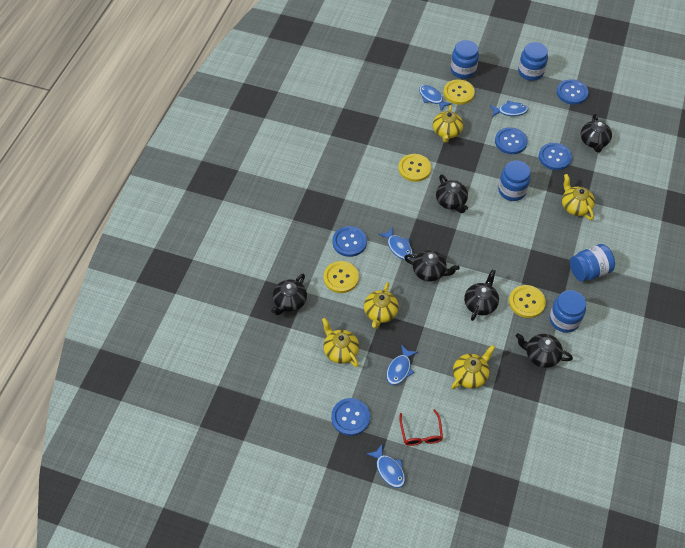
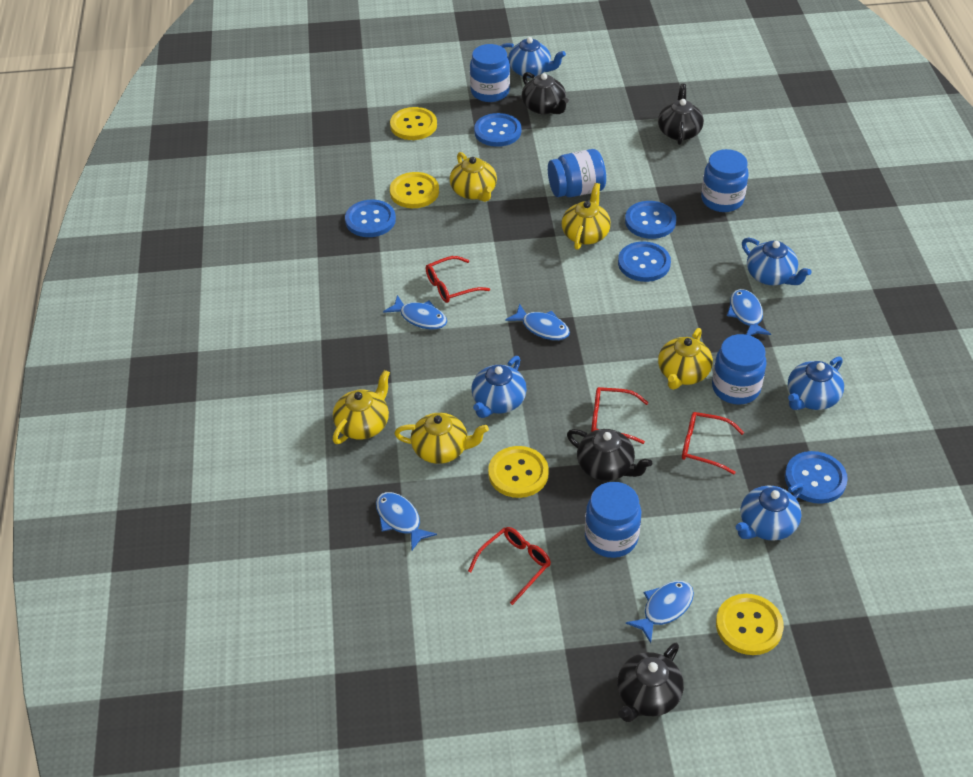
black teapot: 6 -> 4
blue teapot: 0 -> 5
red glasses: 1 -> 4

